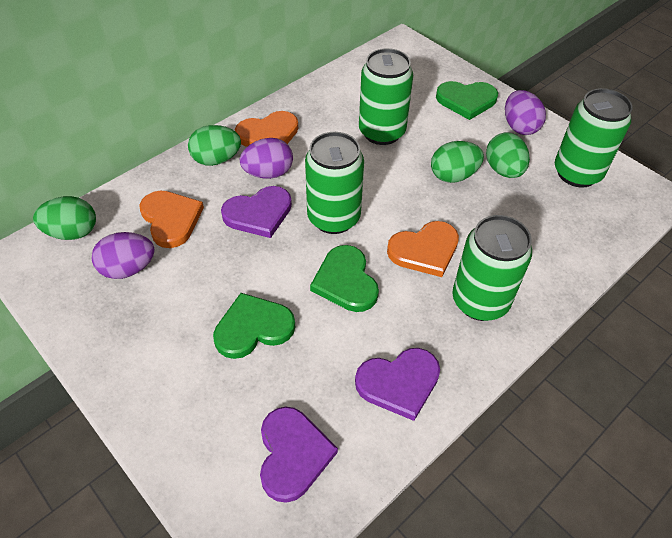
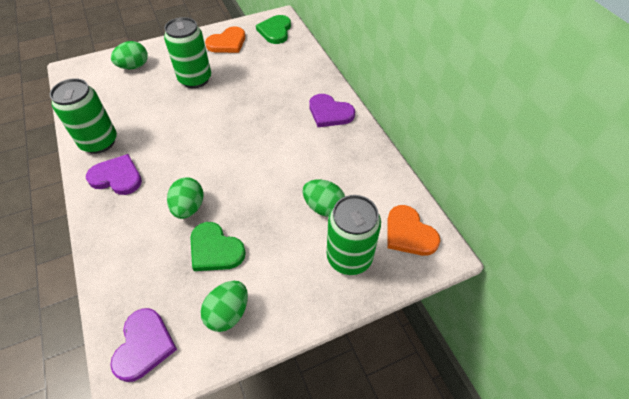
green can: 4 -> 3
green heart: 3 -> 2
orange heart: 3 -> 2
purple egg: 3 -> 0

